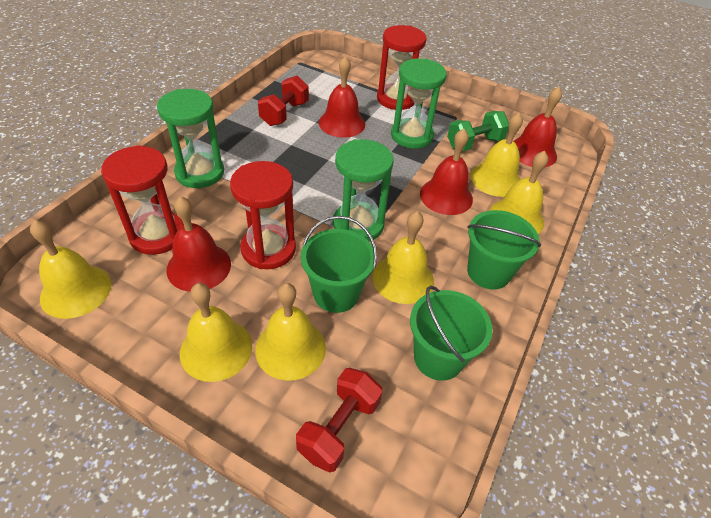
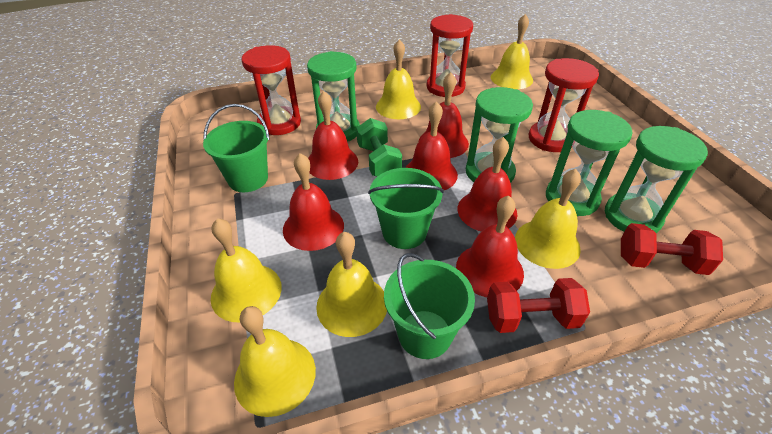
green hourglass: 3 -> 4
red bell: 4 -> 6

